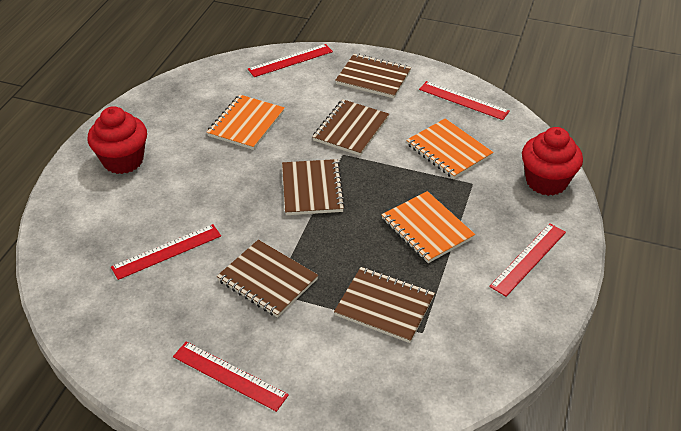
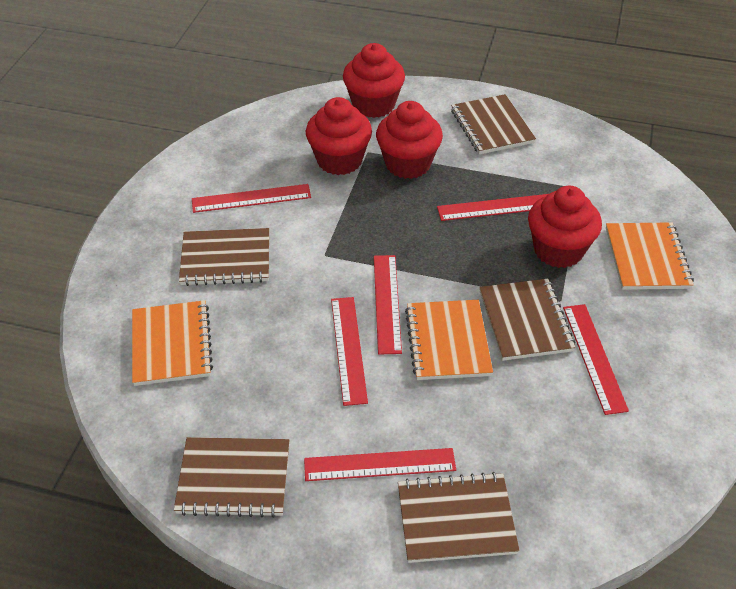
red cupcake: 2 -> 4
red ruler: 5 -> 6

